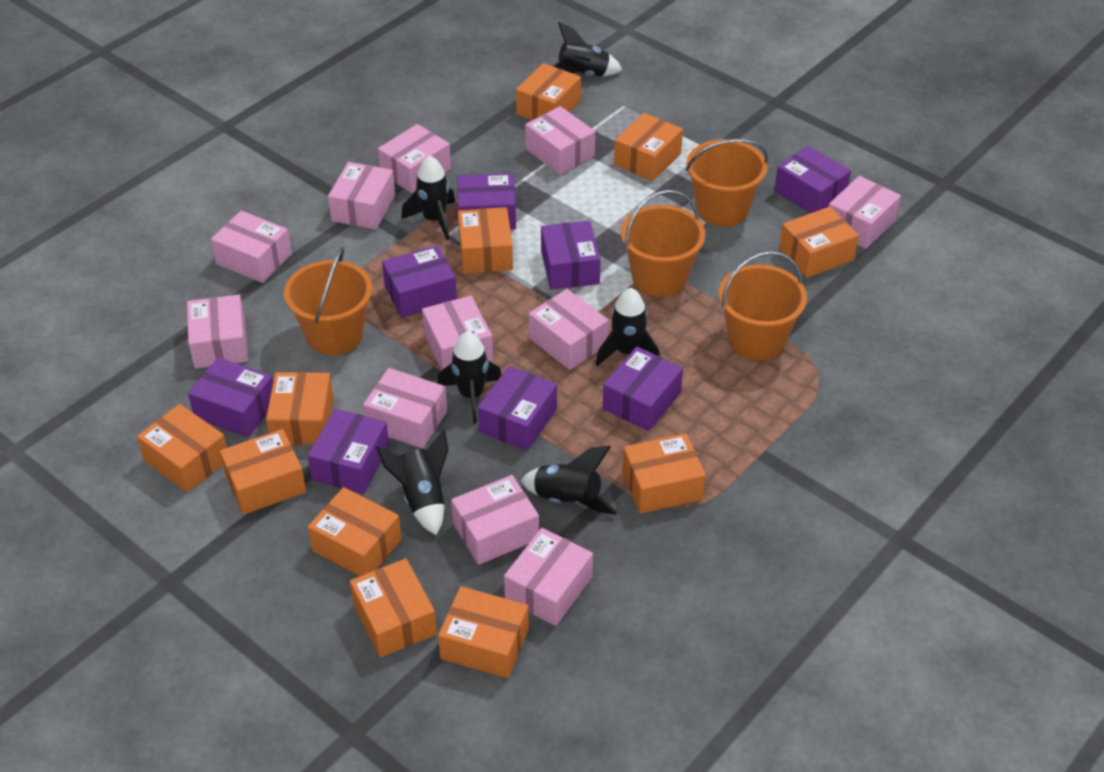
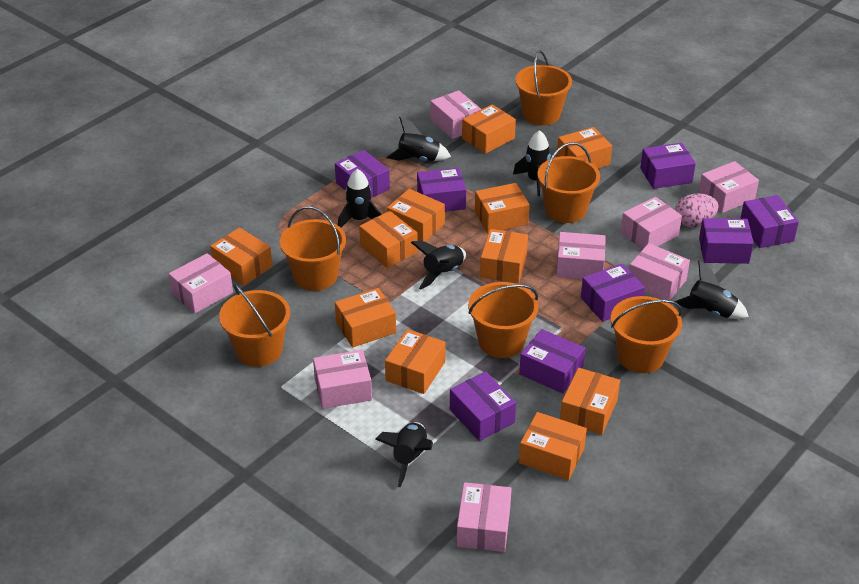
orange bucket: 4 -> 6
pink box: 11 -> 8
pink egg: 0 -> 1

